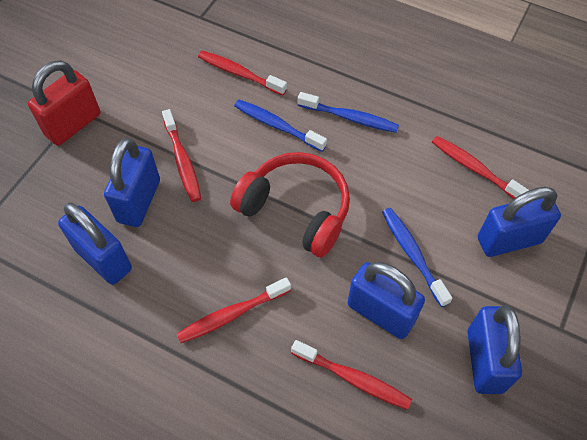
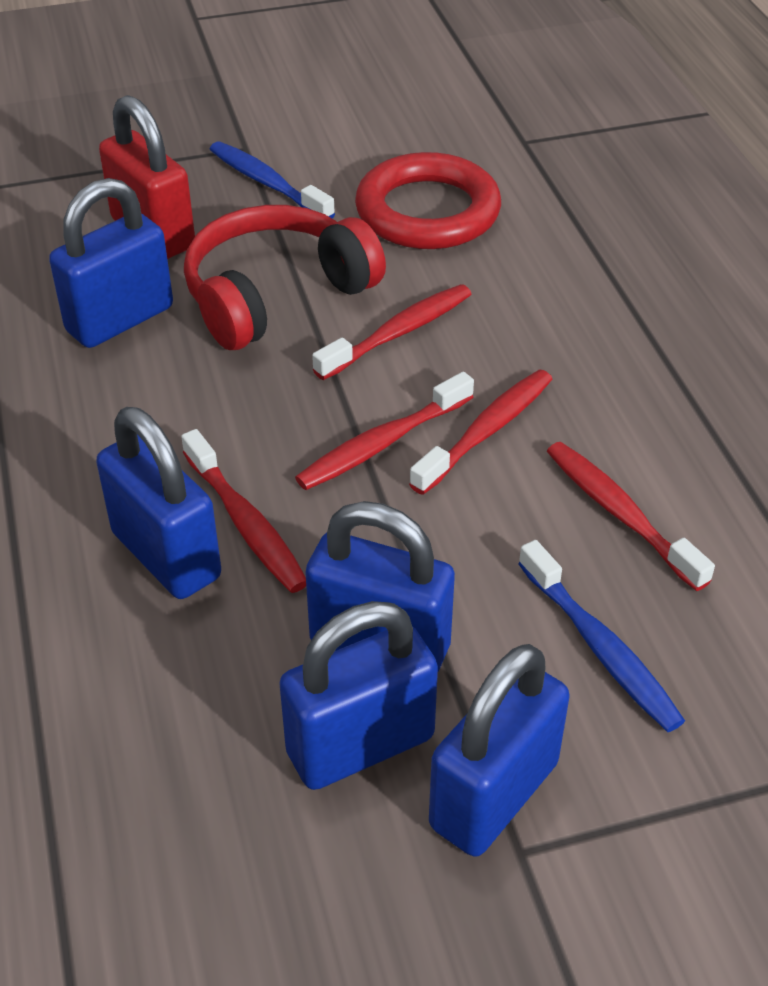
blue toothbrush: 3 -> 2
red ring: 0 -> 1

